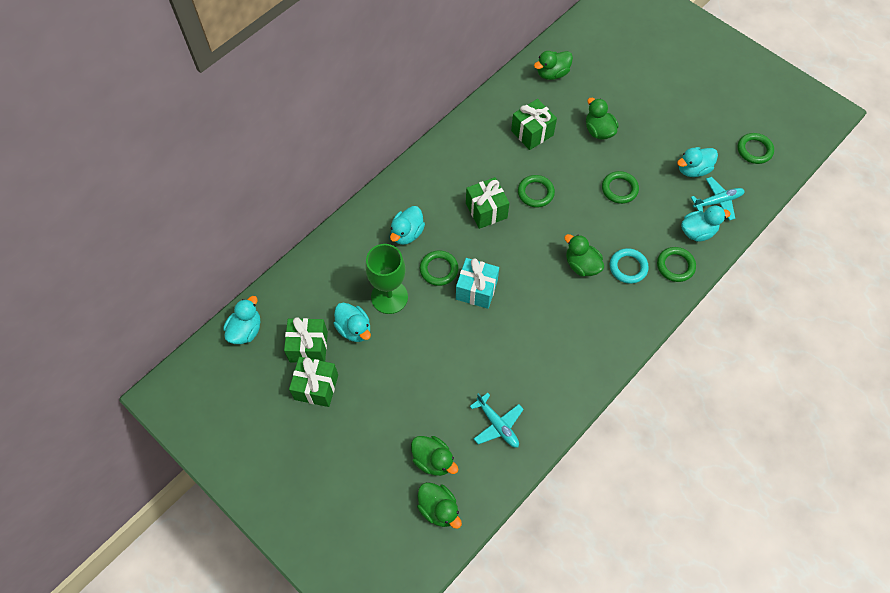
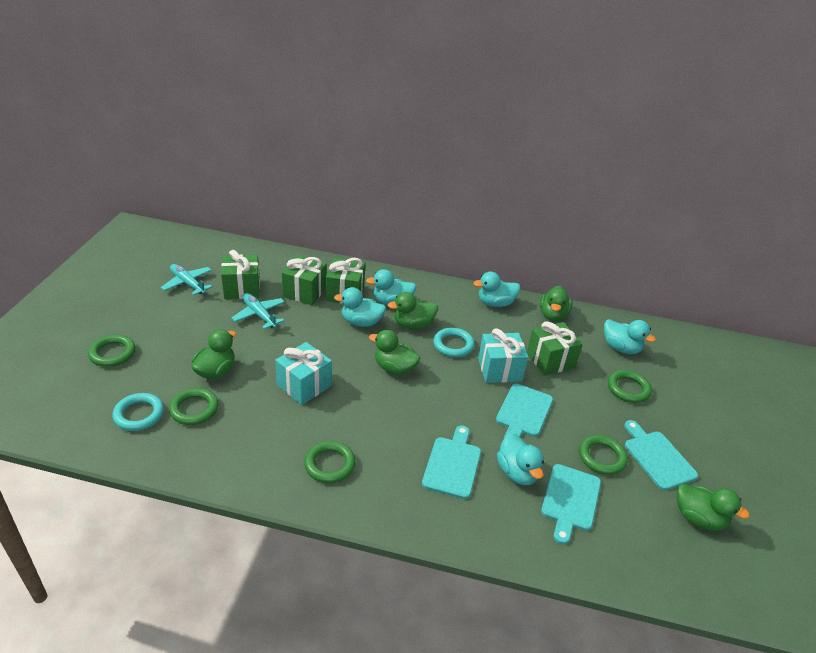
green goblet: 1 -> 0
turquoise cutting board: 0 -> 4
turquoise gift: 1 -> 2
turquoise ring: 1 -> 2

